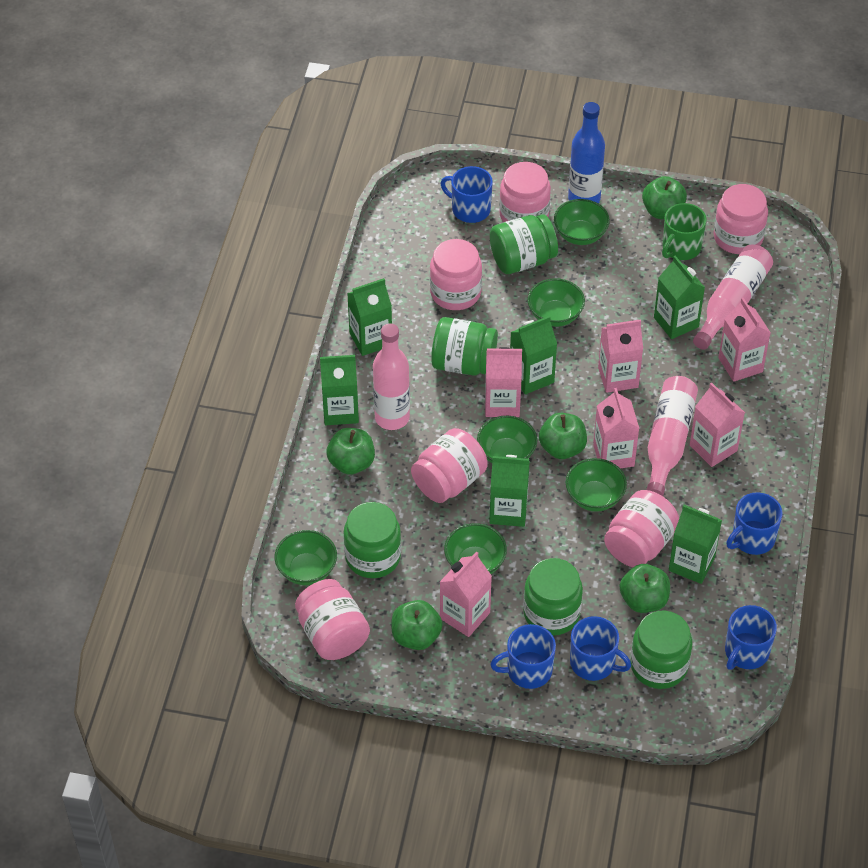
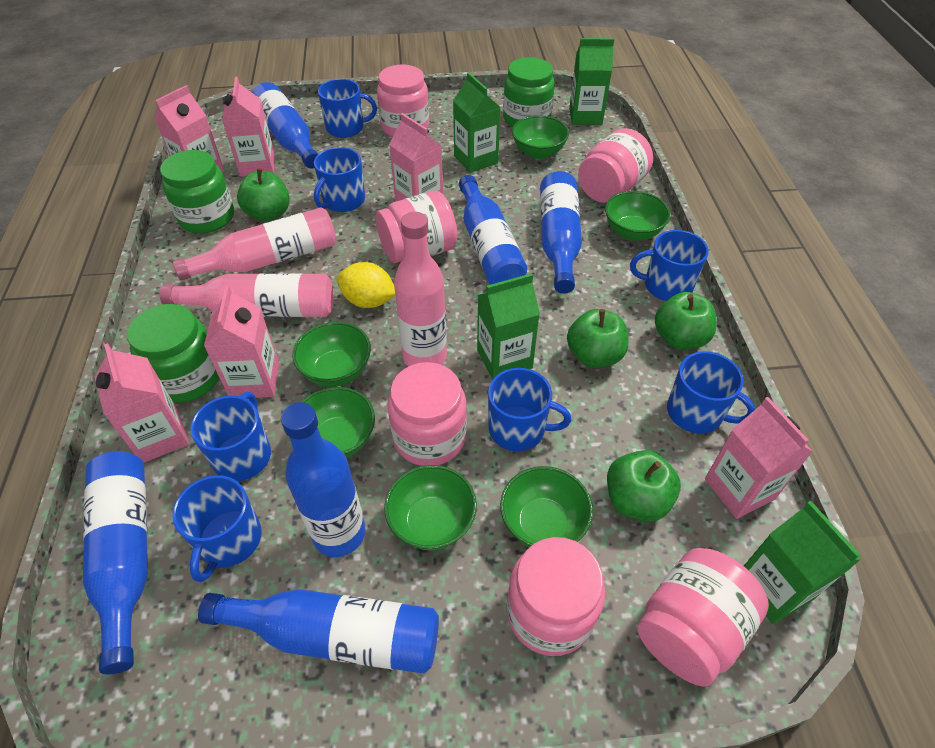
blue bottle: 1 -> 6
blue mug: 5 -> 7
green apple: 5 -> 4
green carton: 6 -> 4
green jar: 5 -> 3
green mug: 1 -> 0
yellow lemon: 0 -> 1

